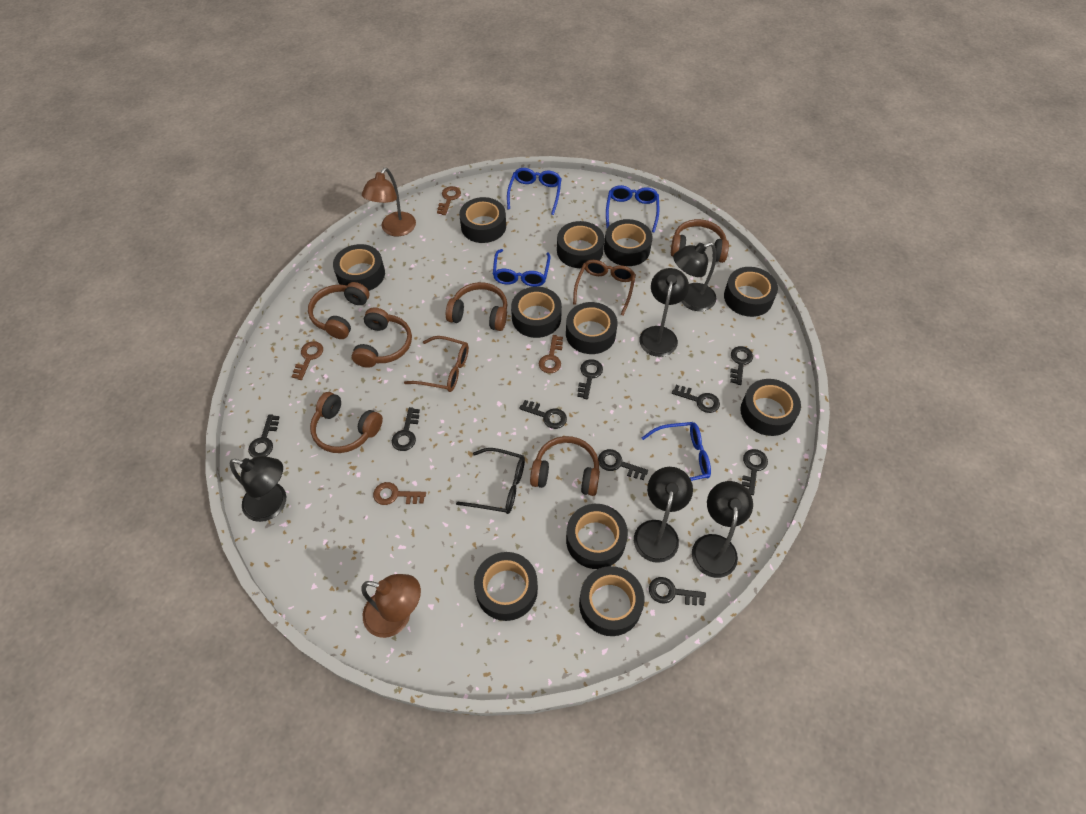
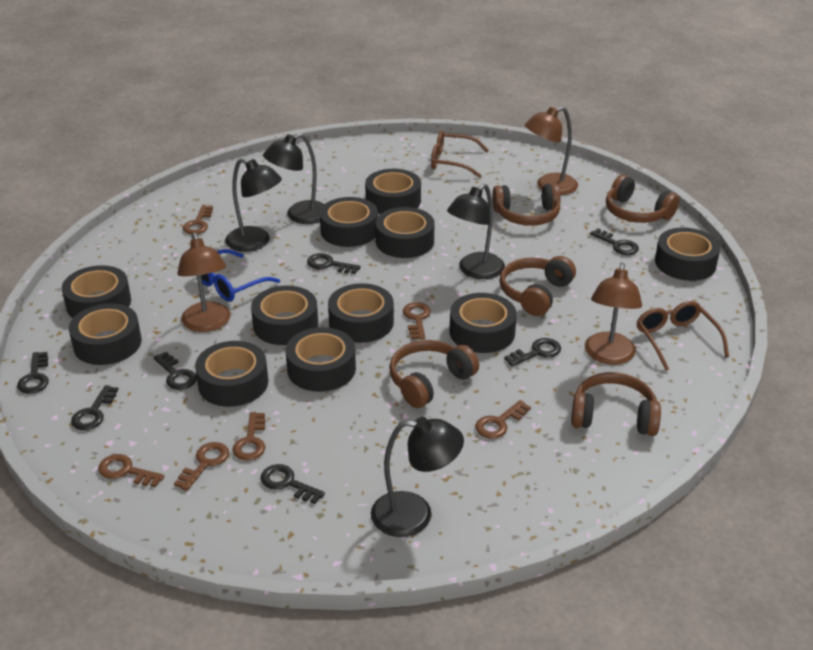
black glasses: 1 -> 0
black key: 9 -> 7
black lamp: 5 -> 4
blue glasses: 4 -> 1
brown headphones: 6 -> 5
brown key: 4 -> 6
brown lamp: 2 -> 3

